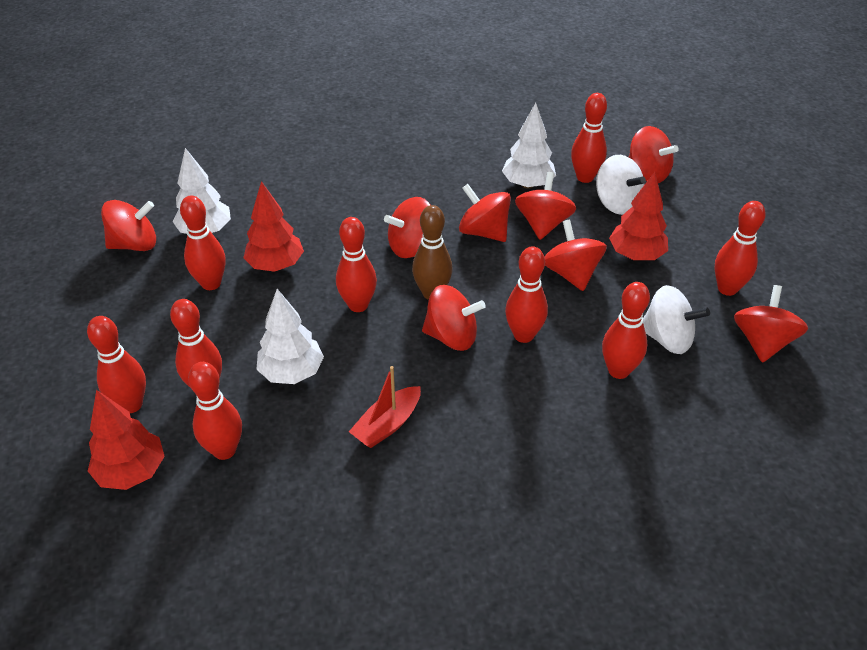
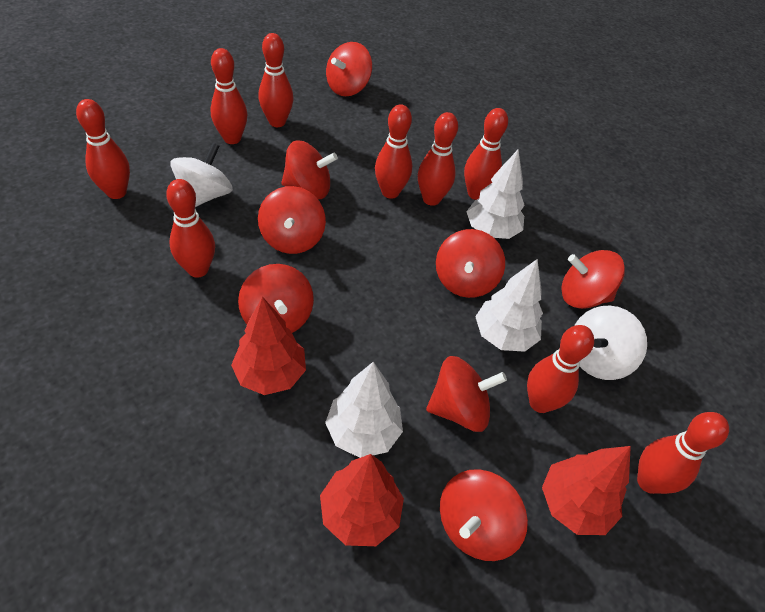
brown bowling pin: 1 -> 0
red boat: 1 -> 0

